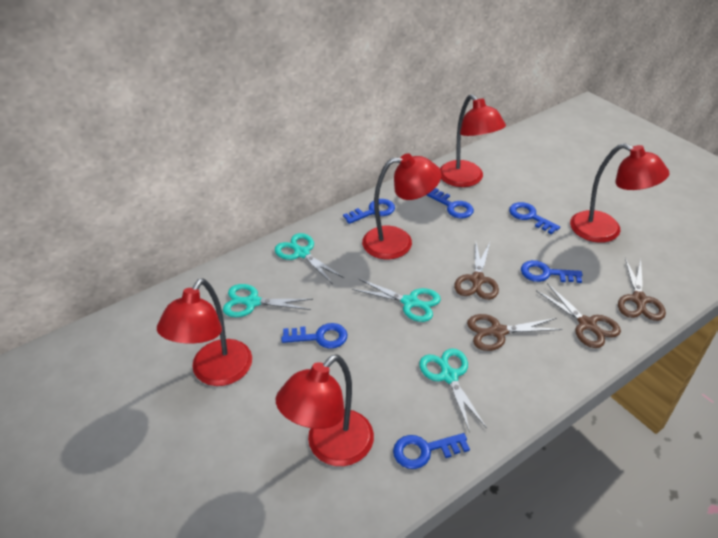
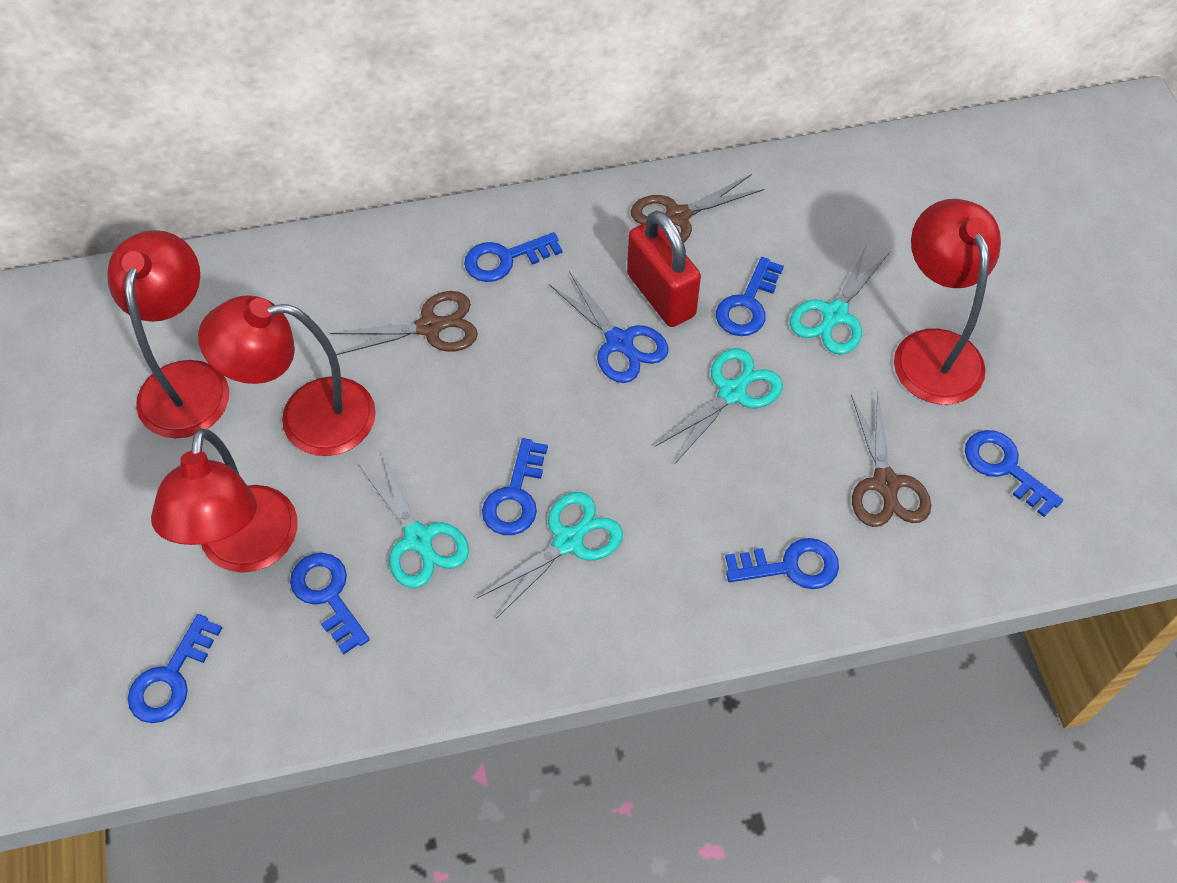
blue key: 6 -> 7
blue scissors: 0 -> 1
brown scissors: 4 -> 3
red lamp: 5 -> 4
red padlock: 0 -> 1

